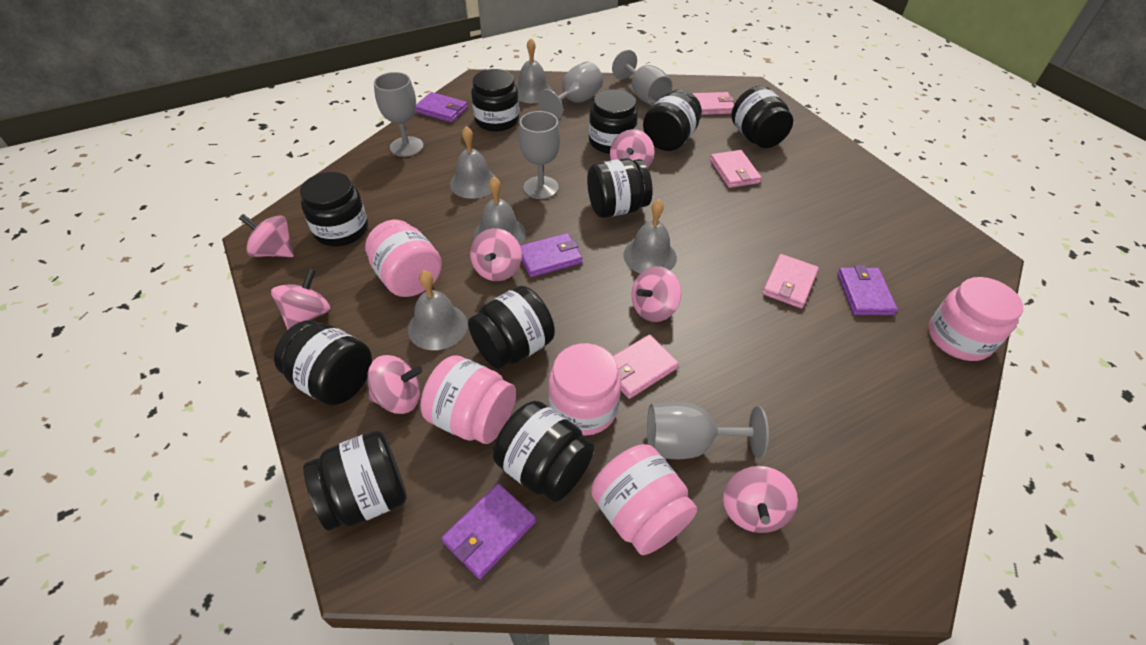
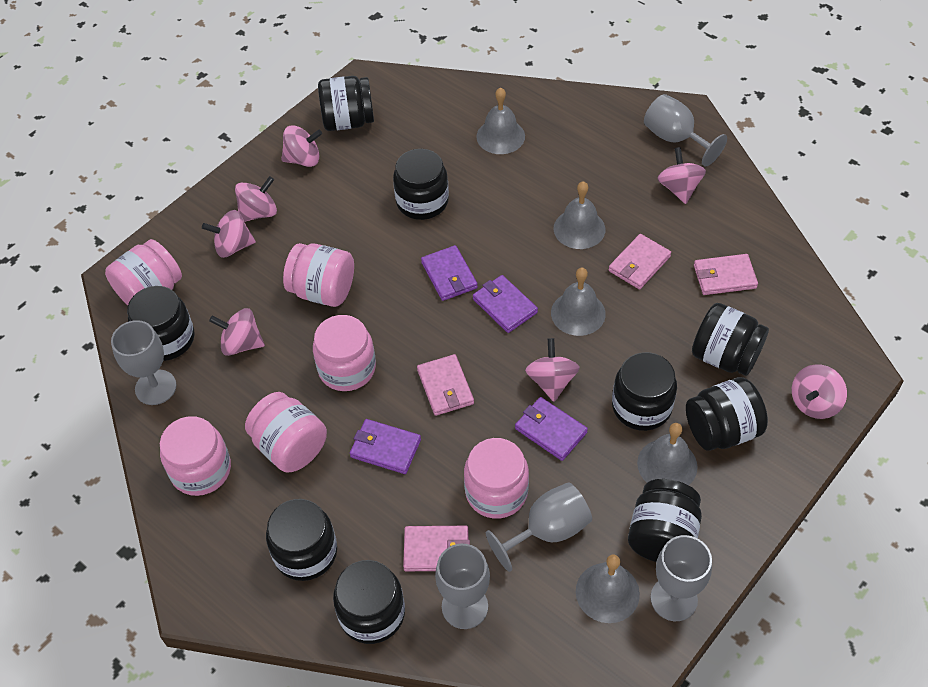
black jar: 10 -> 9
pink jar: 5 -> 6

